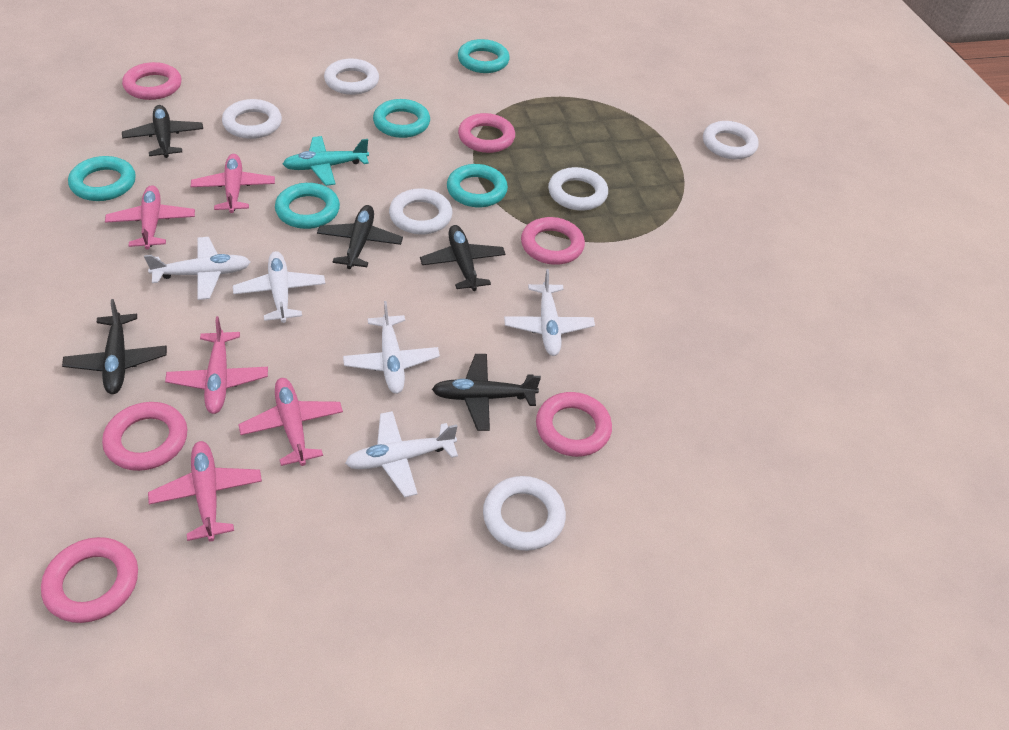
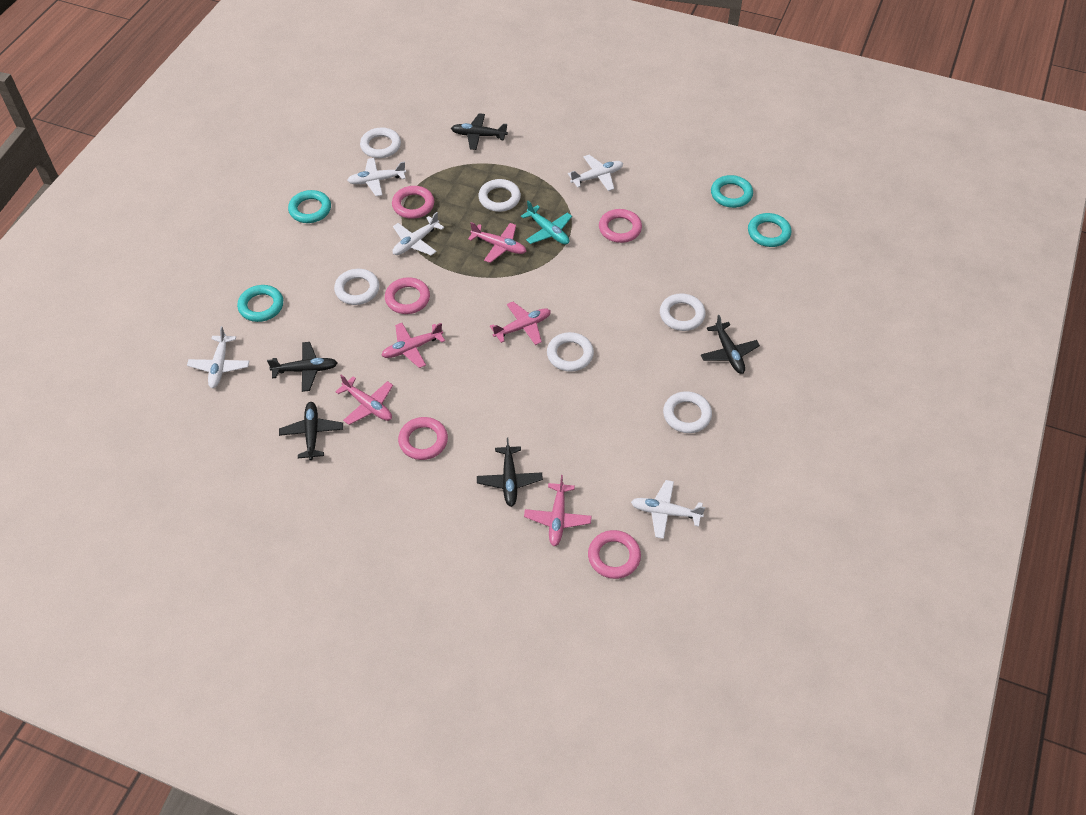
pink ring: 6 -> 5
turquoise ring: 5 -> 4

